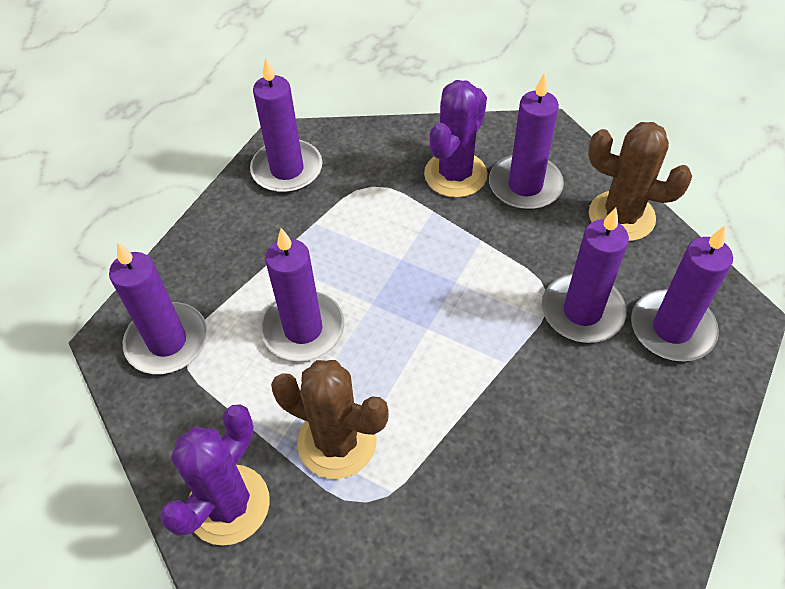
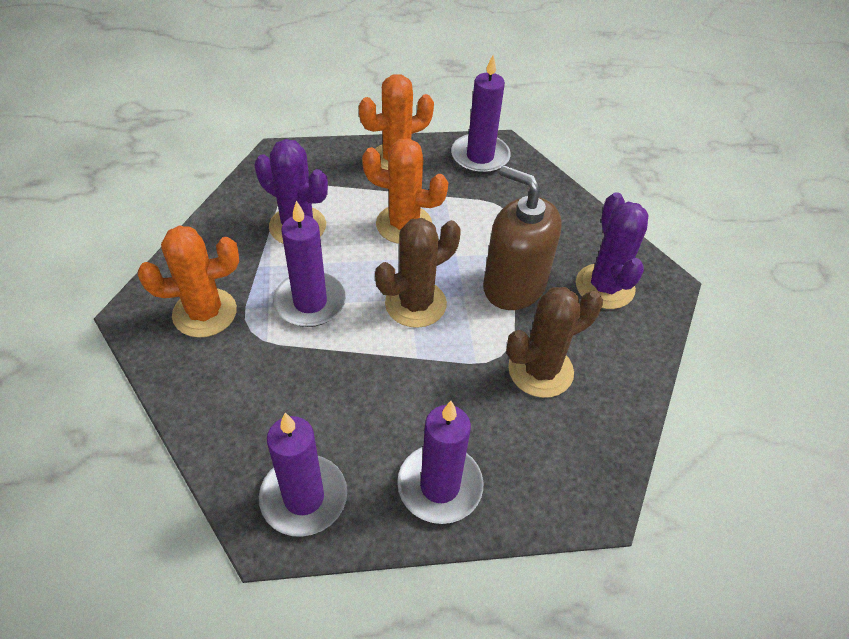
brown soap dispenser: 0 -> 1
orange cactus: 0 -> 3
purple candle: 6 -> 4

